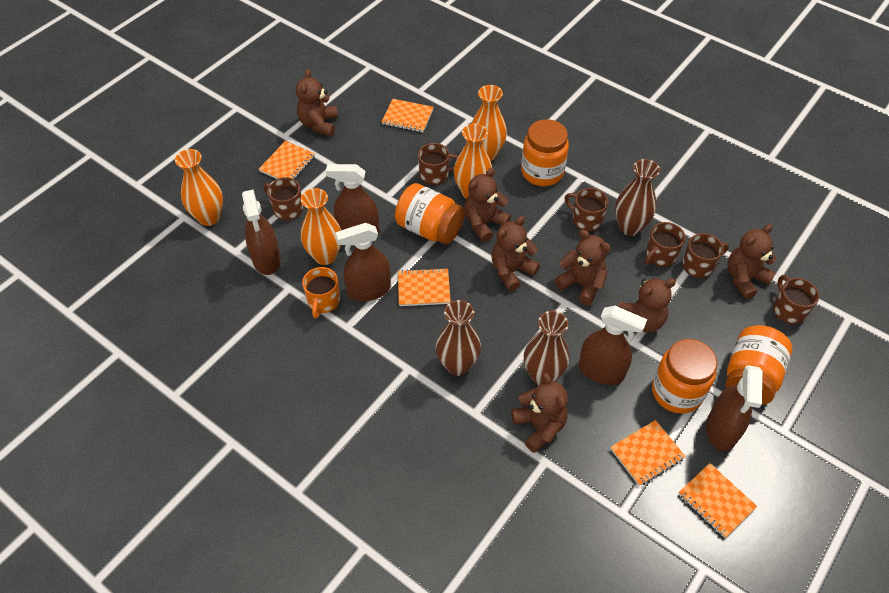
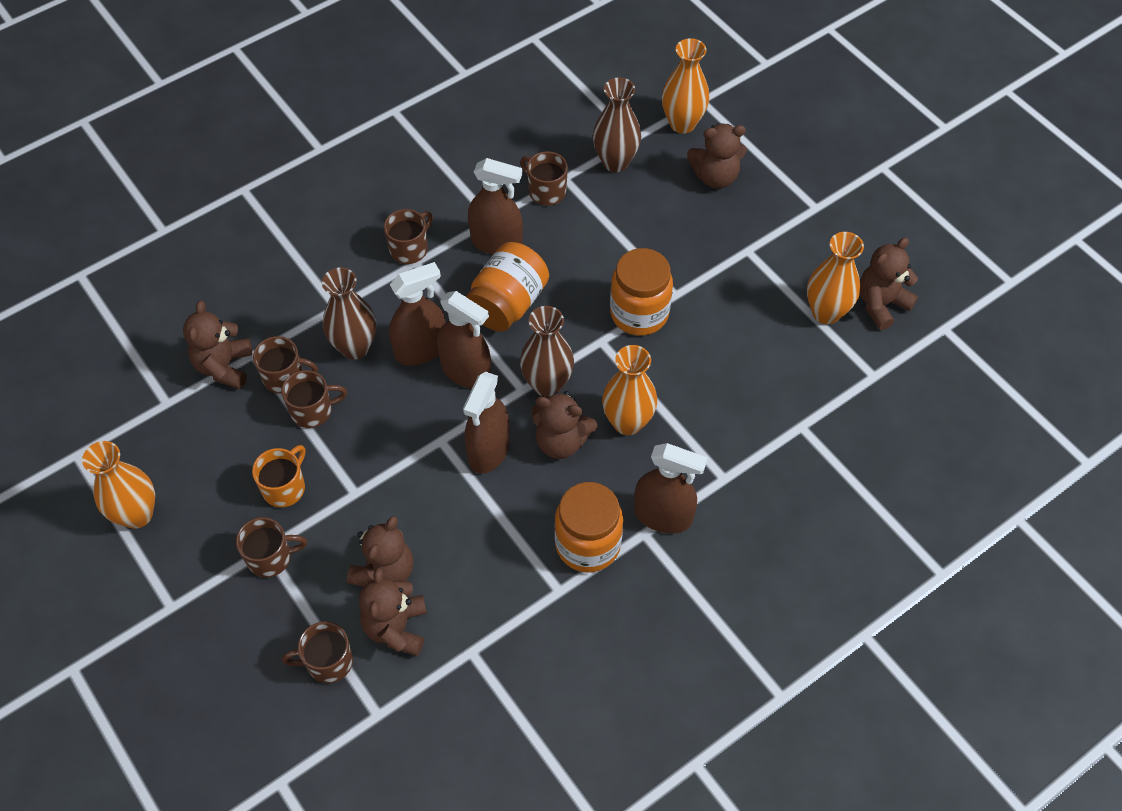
brown teddy bear: 7 -> 6
orange jar: 4 -> 3
orange notebook: 5 -> 0

